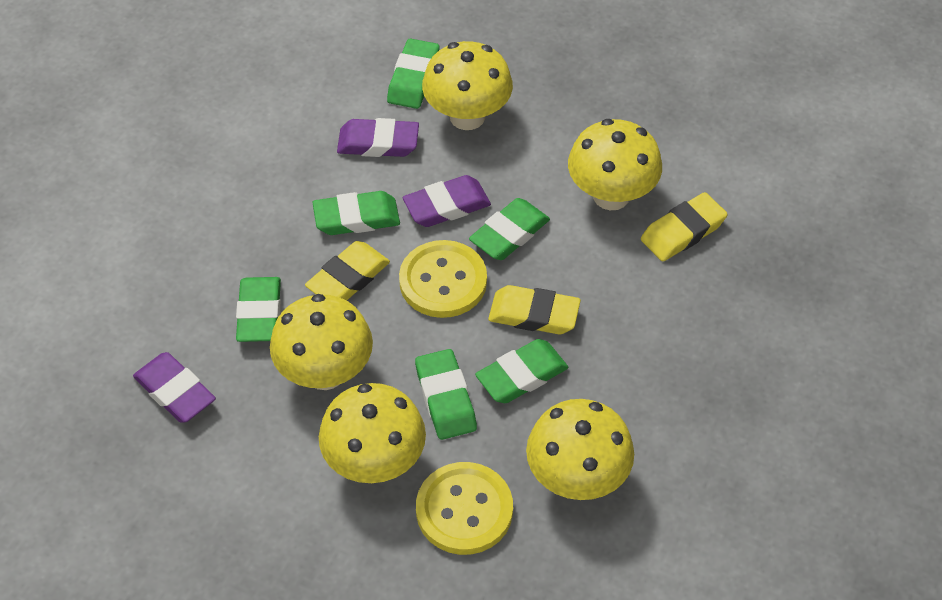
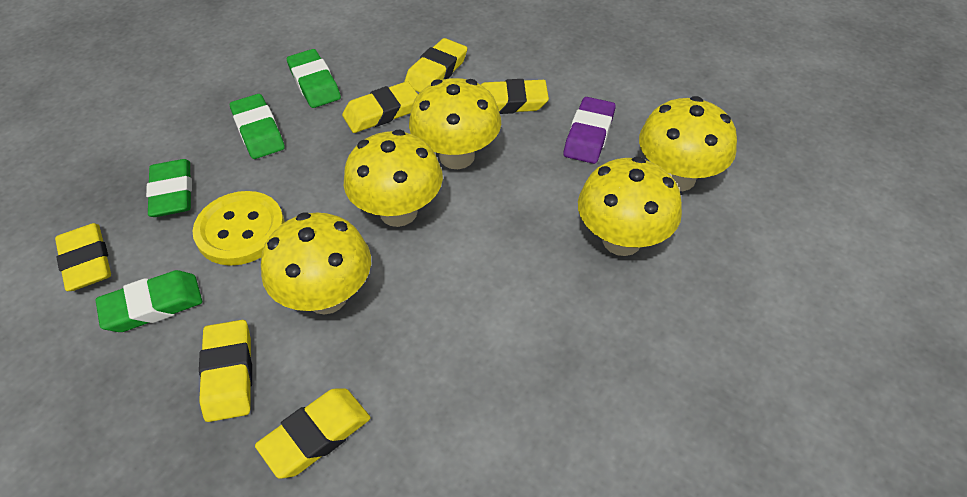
green eraser: 6 -> 4
purple eraser: 3 -> 1
yellow button: 2 -> 1
yellow eraser: 3 -> 6

